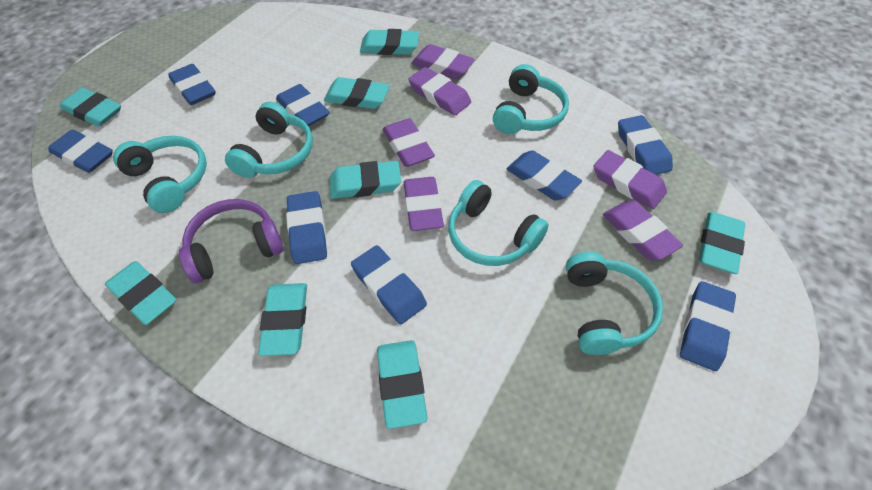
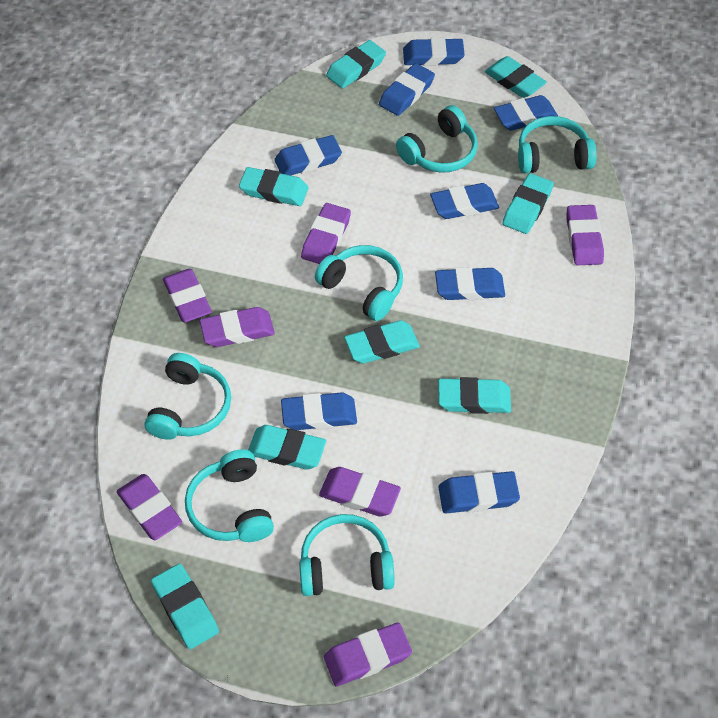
purple eraser: 6 -> 7
purple headphones: 1 -> 0
turquoise headphones: 5 -> 6

